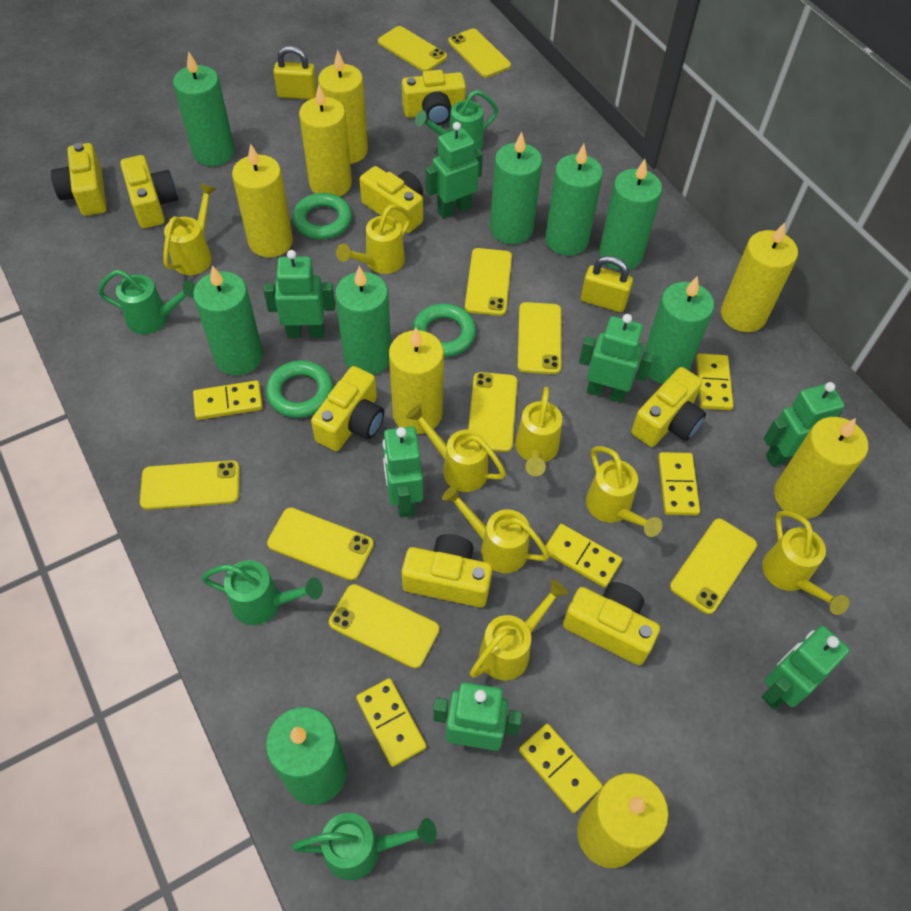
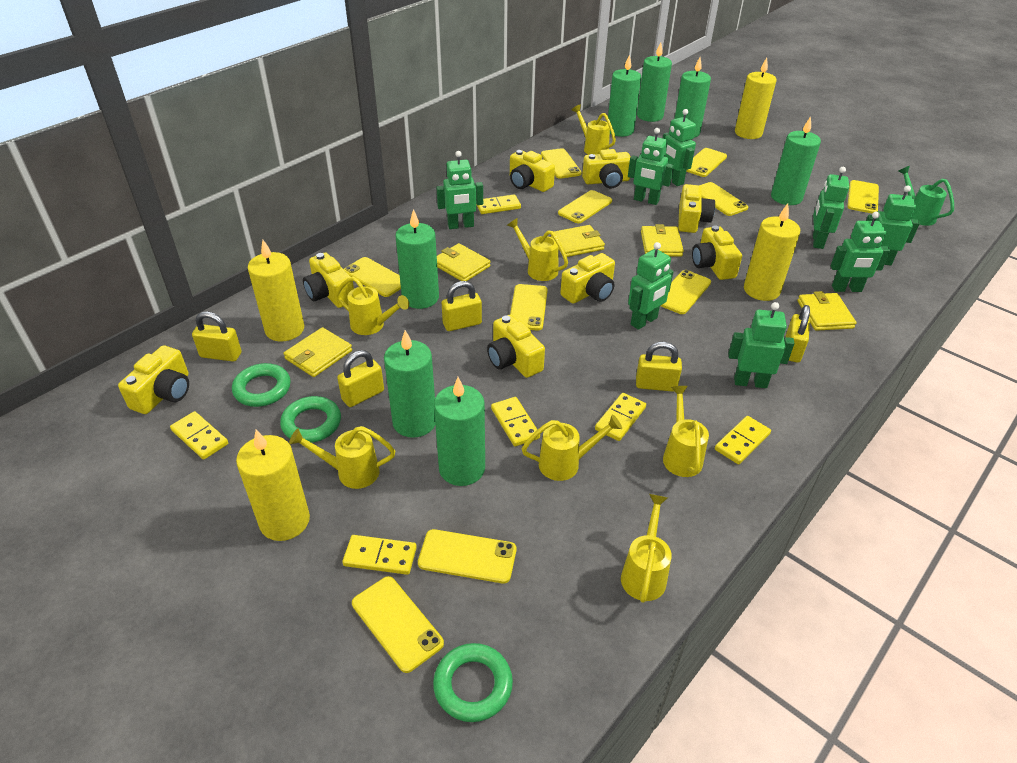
green candle: 8 -> 7
green robot: 7 -> 8
green watering can: 4 -> 1
yellow candle: 7 -> 4
yellow padlock: 2 -> 5
yellow phone: 9 -> 10
yellow wallet: 0 -> 5
yellow watering can: 8 -> 7

